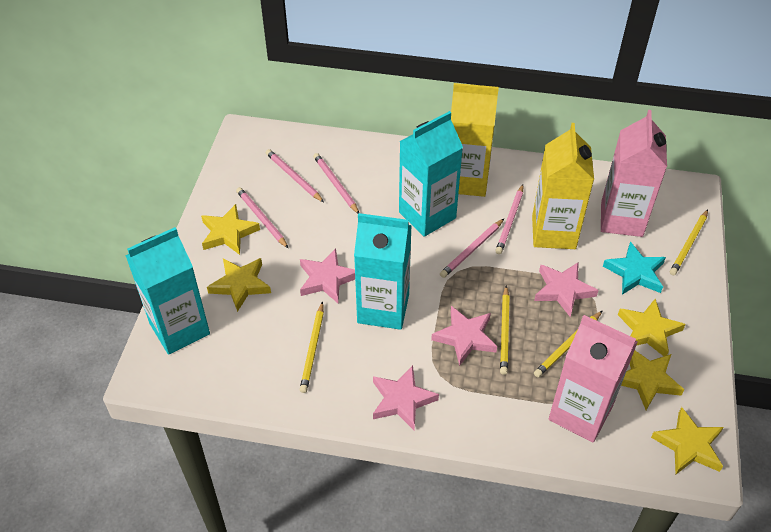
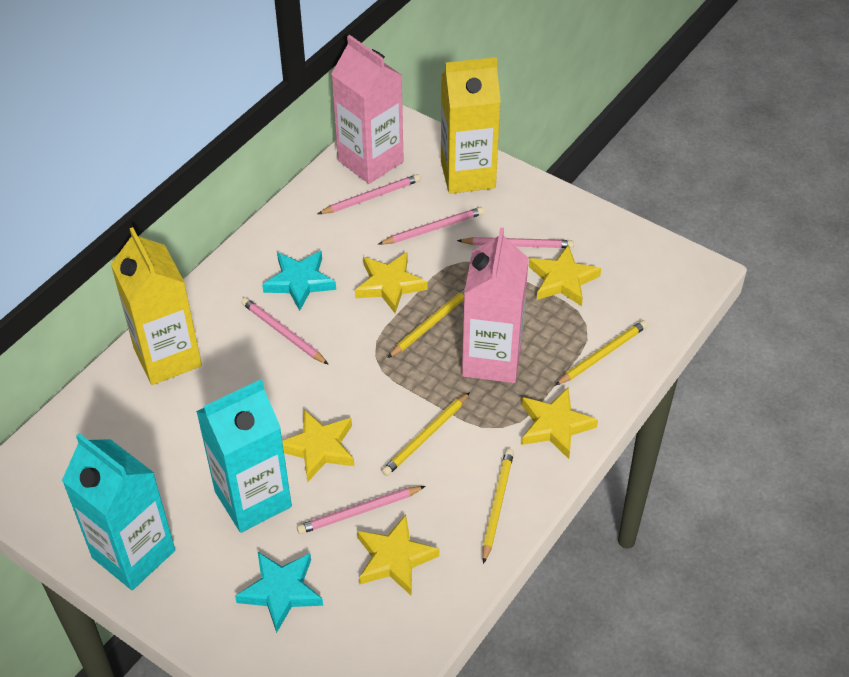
pink star: 4 -> 0
turquoise carton: 3 -> 2
turquoise star: 1 -> 2

